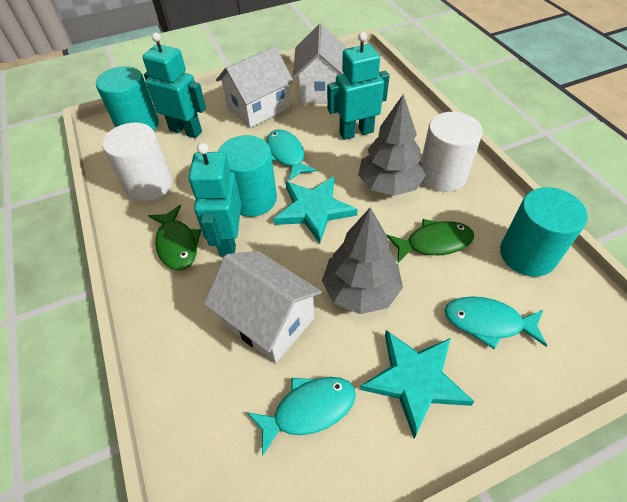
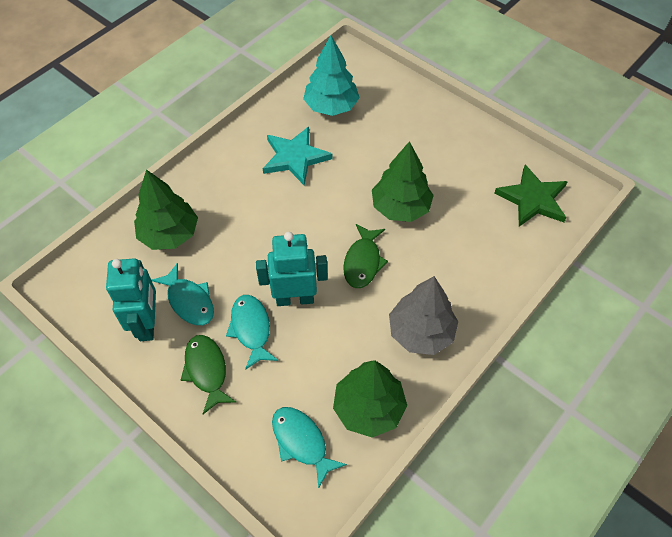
green star: 0 -> 1
green tree: 0 -> 3
grey tree: 2 -> 1
turquoise cylinder: 3 -> 0
turquoise robot: 3 -> 2
turquoise star: 2 -> 1
turquoise tree: 0 -> 1
white cylinder: 2 -> 0
white house: 3 -> 0

